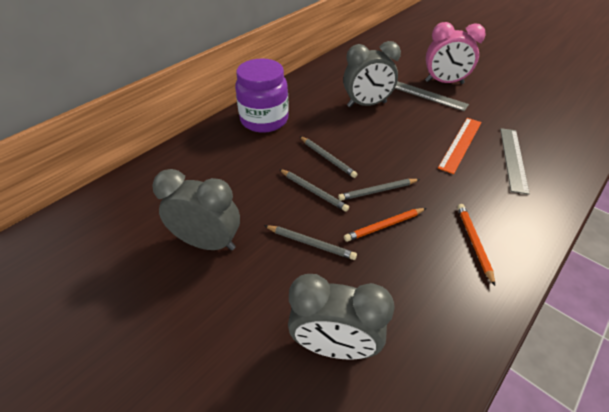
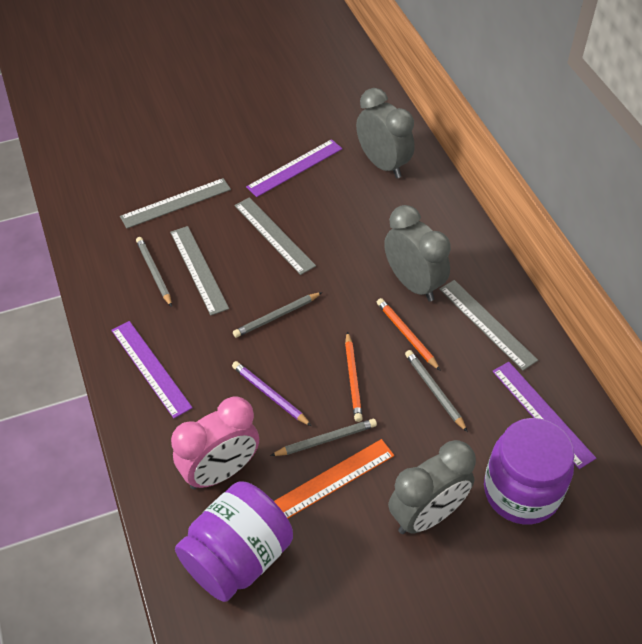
grey ruler: 2 -> 4
purple jar: 1 -> 2
purple pencil: 0 -> 1
purple ruler: 0 -> 3

